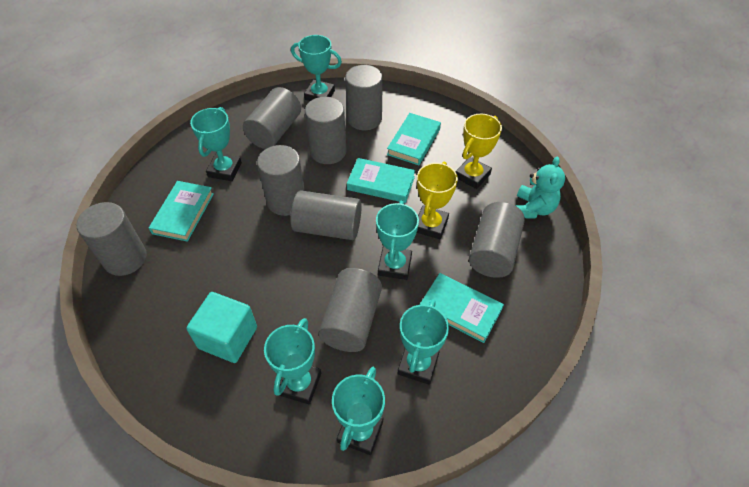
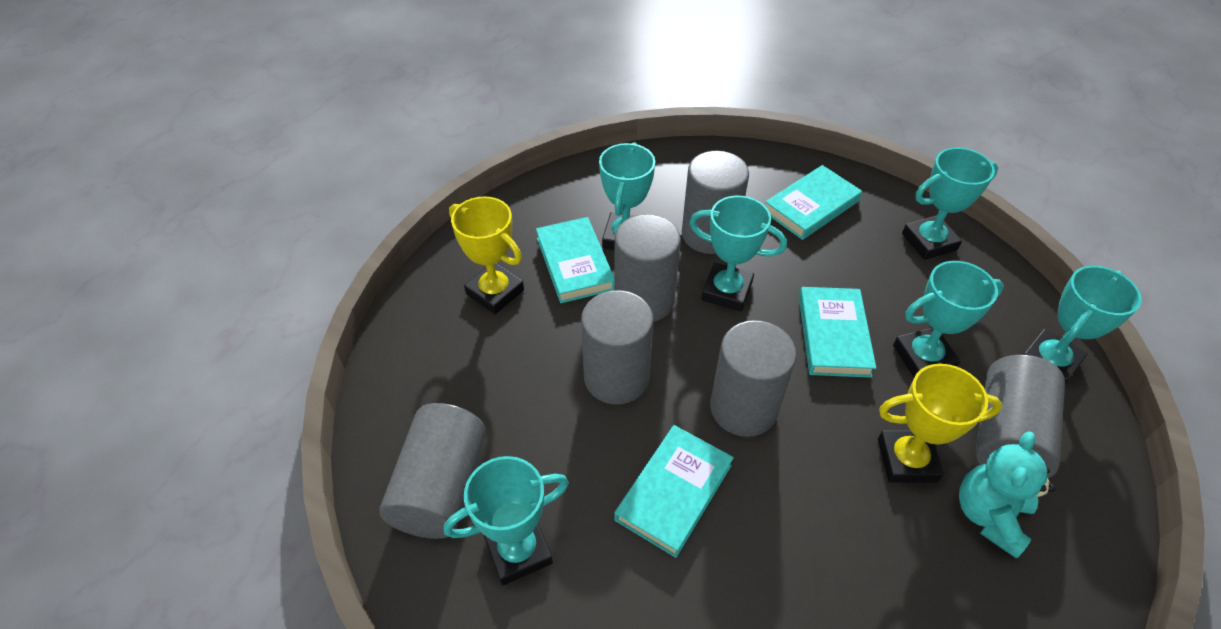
grey cylinder: 8 -> 6
turquoise cube: 1 -> 0

